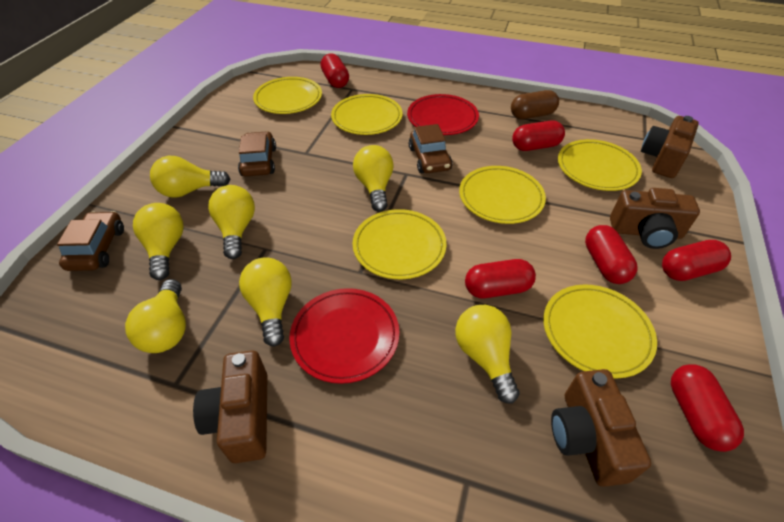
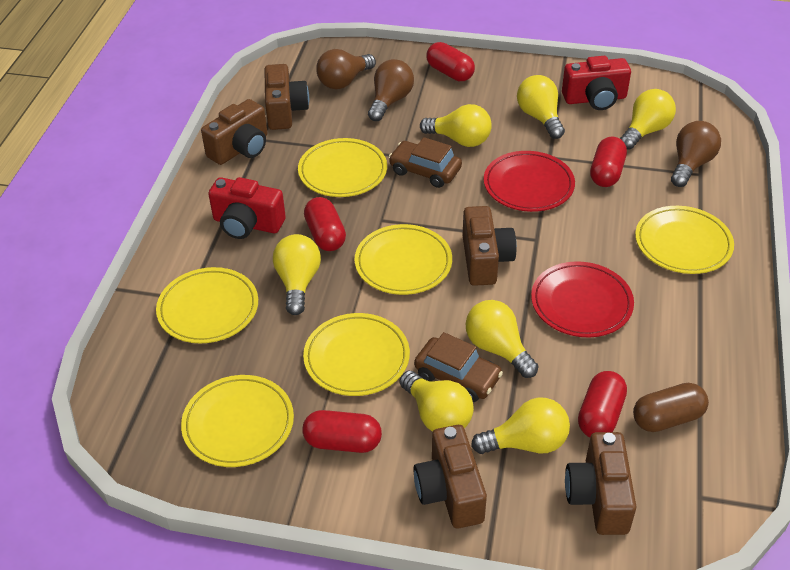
brown camera: 4 -> 5
brown car: 3 -> 2
brown light bulb: 0 -> 3
red camera: 0 -> 2
red capsule: 6 -> 5

